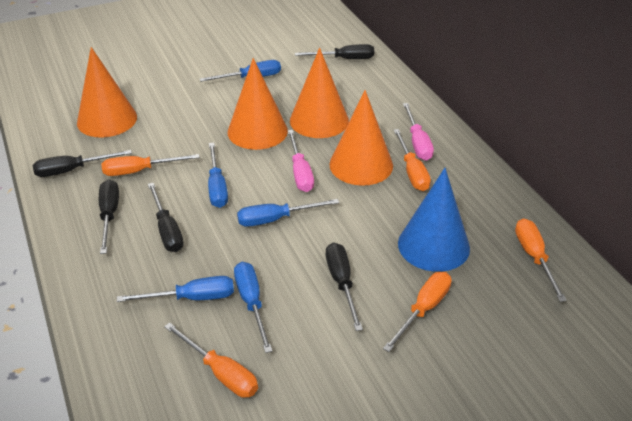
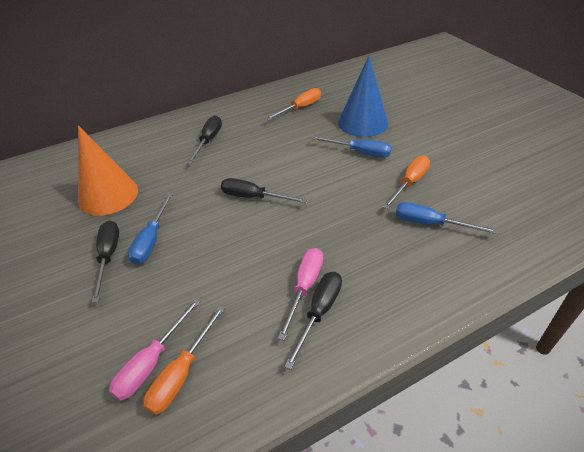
black screwdriver: 5 -> 4
blue screwdriver: 5 -> 3
orange cone: 4 -> 1
orange screwdriver: 5 -> 3

